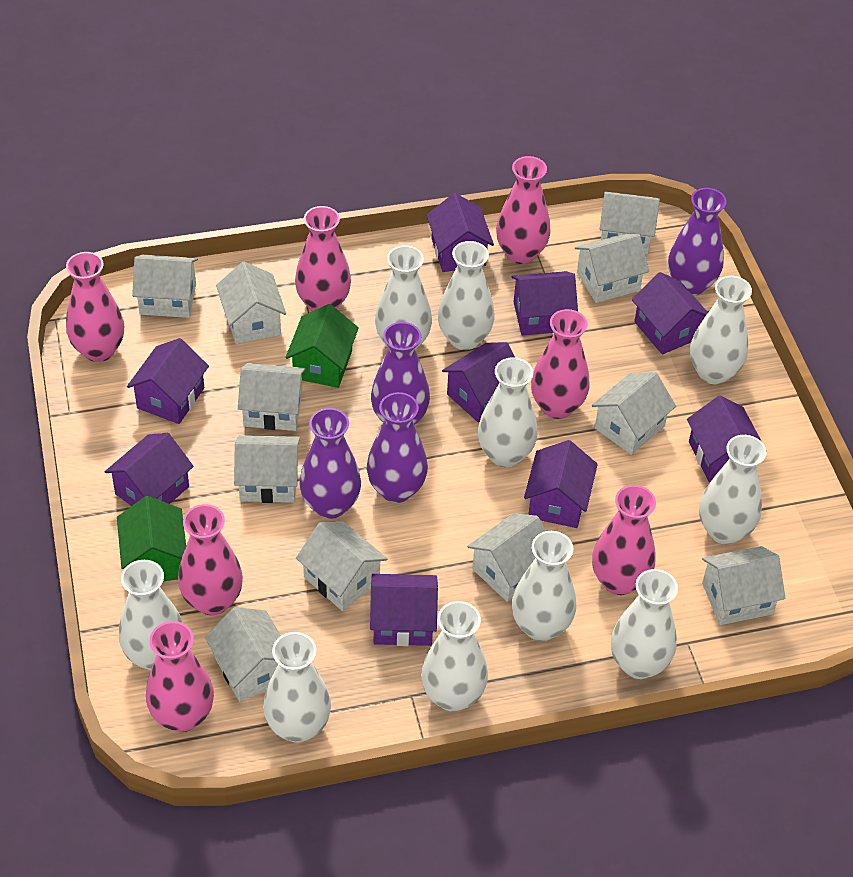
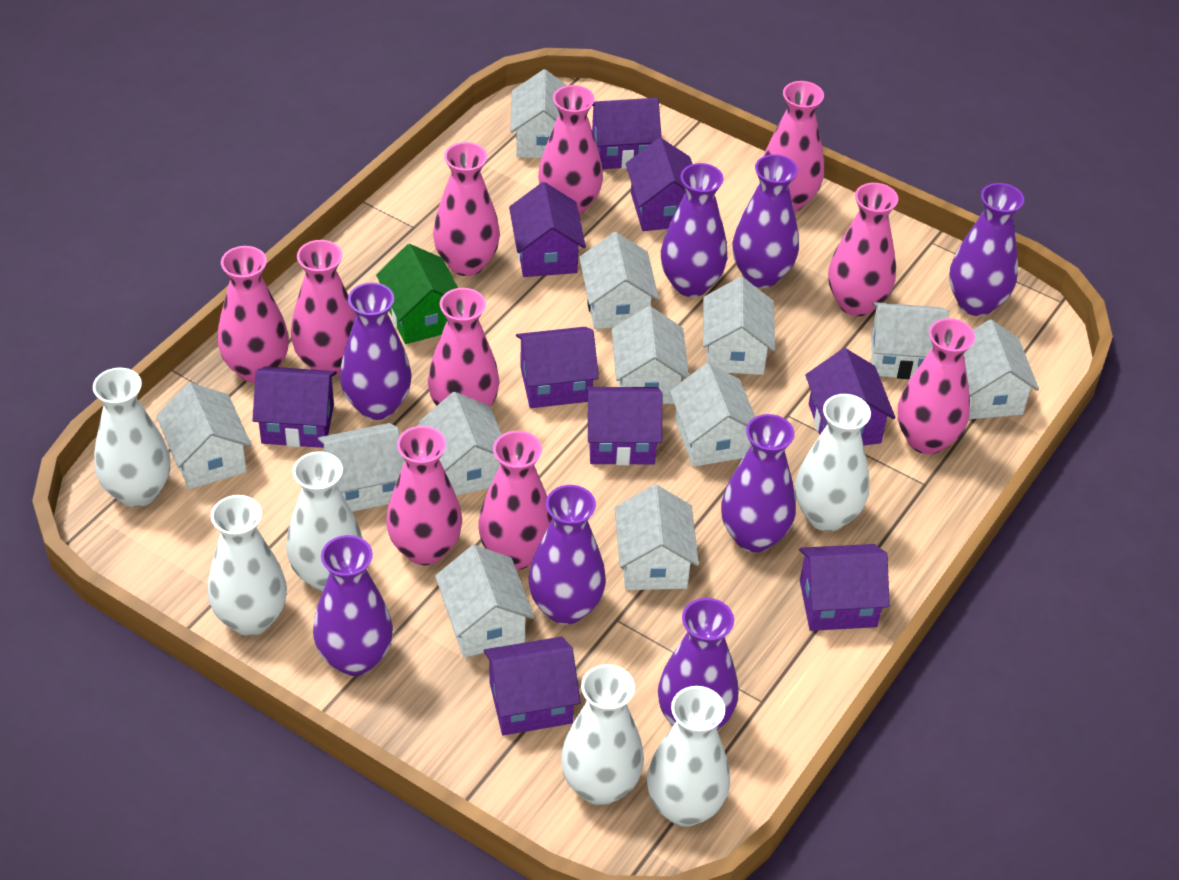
green house: 2 -> 1
pink vase: 7 -> 10
purple vase: 4 -> 8
white house: 11 -> 12
white vase: 10 -> 6

